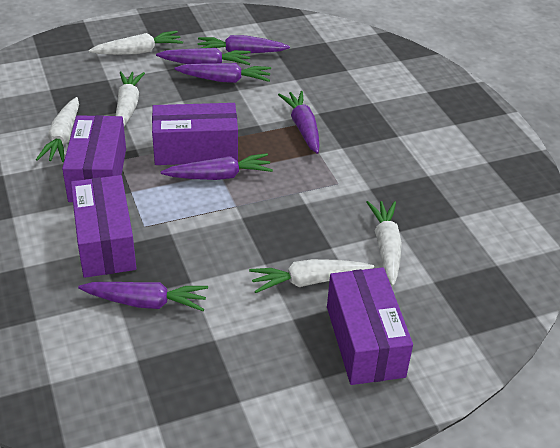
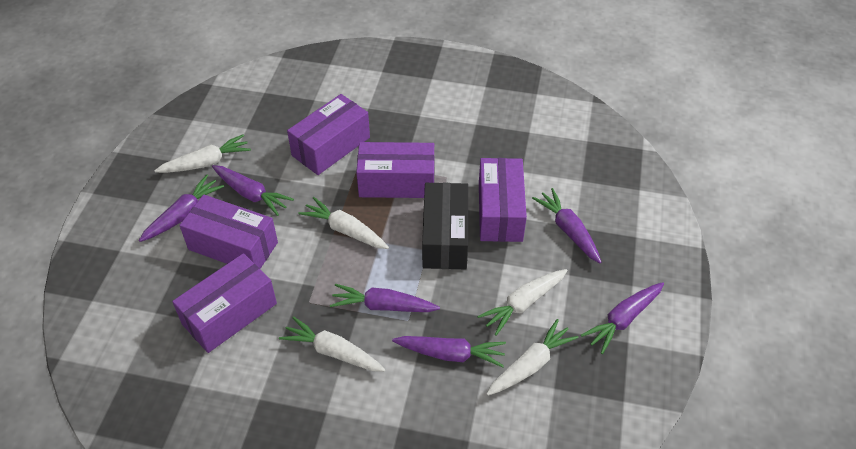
black box: 0 -> 1
purple box: 4 -> 5

